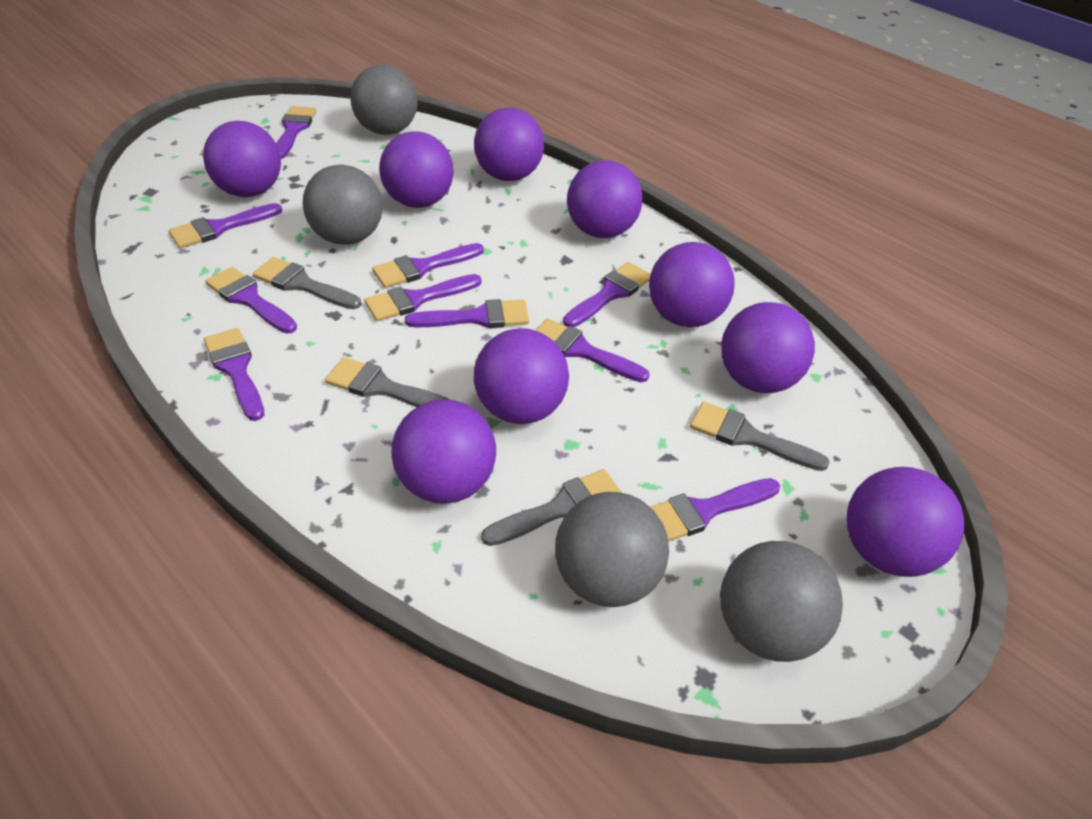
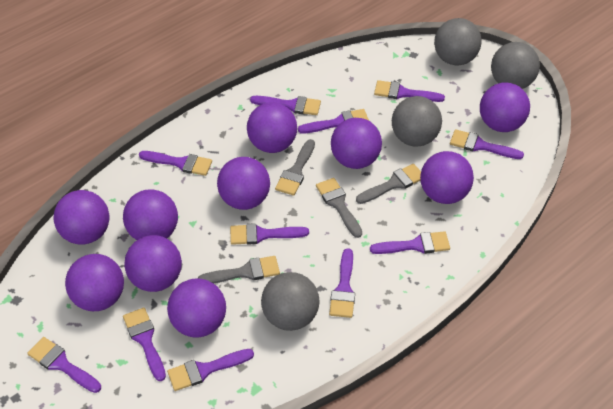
purple ball: 9 -> 10
purple brush: 10 -> 11

